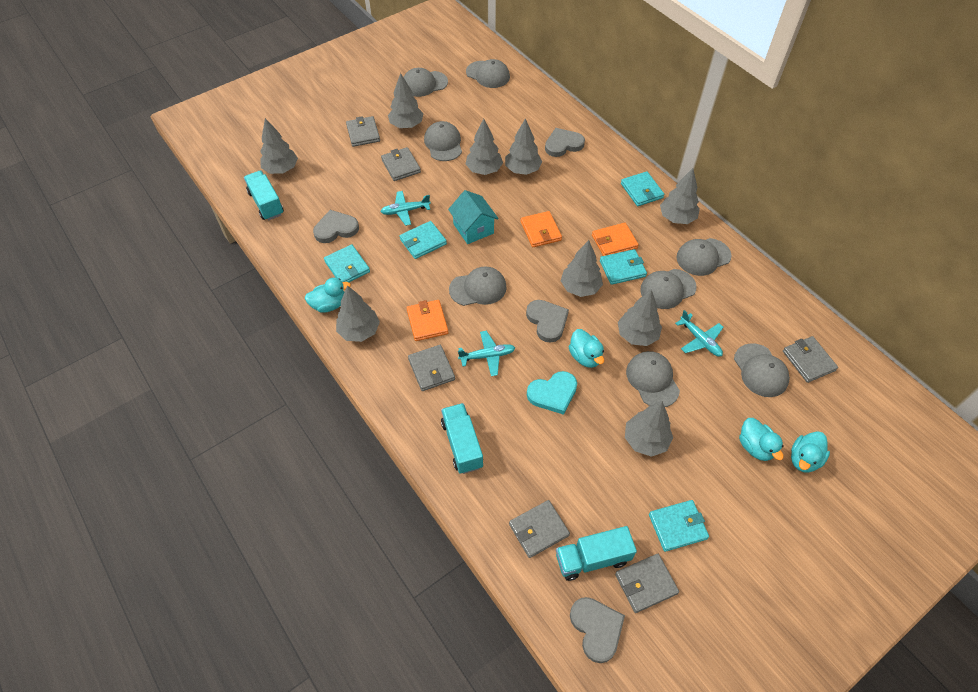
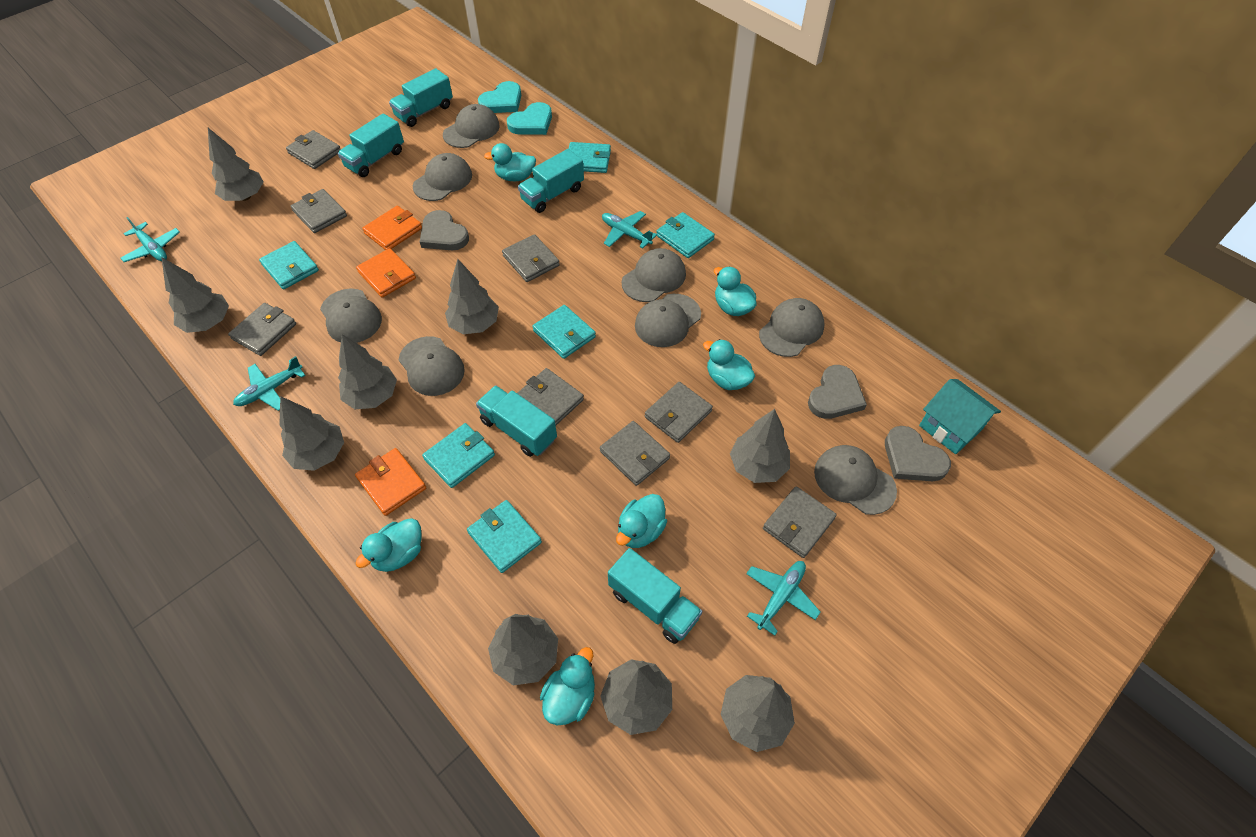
grey heart: 4 -> 3
grey wallet: 6 -> 8
turquoise duck: 4 -> 6
turquoise heart: 1 -> 2
turquoise plane: 3 -> 4
turquoise truck: 3 -> 5
turquoise wallet: 5 -> 6

